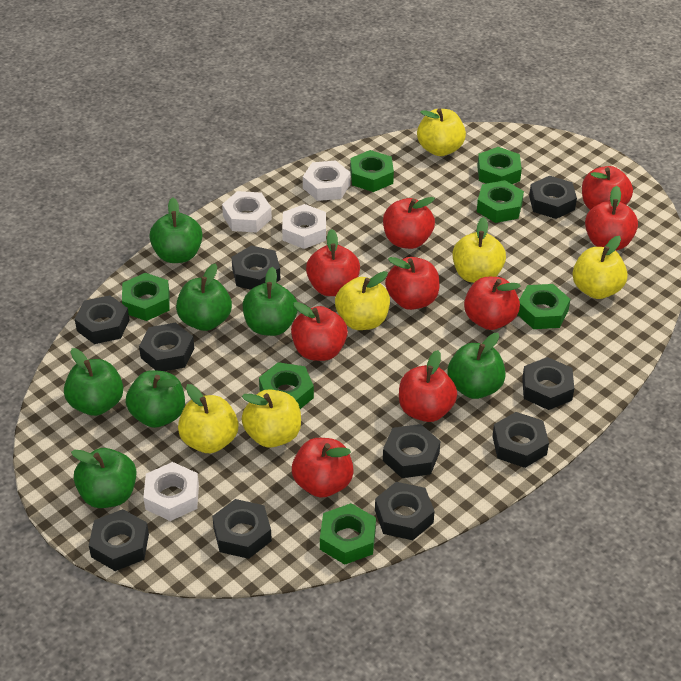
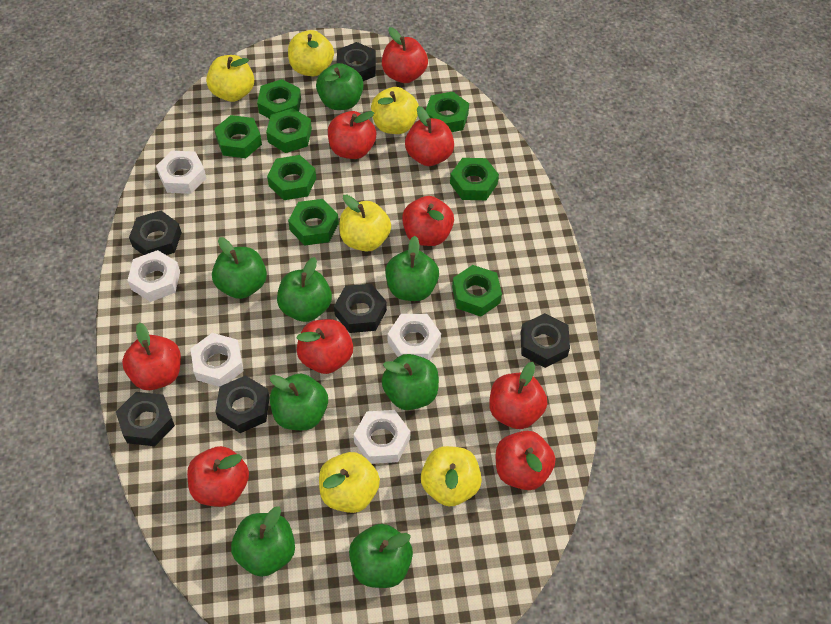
black nut: 10 -> 6
green apple: 7 -> 8
green nut: 7 -> 8
white nut: 4 -> 5

